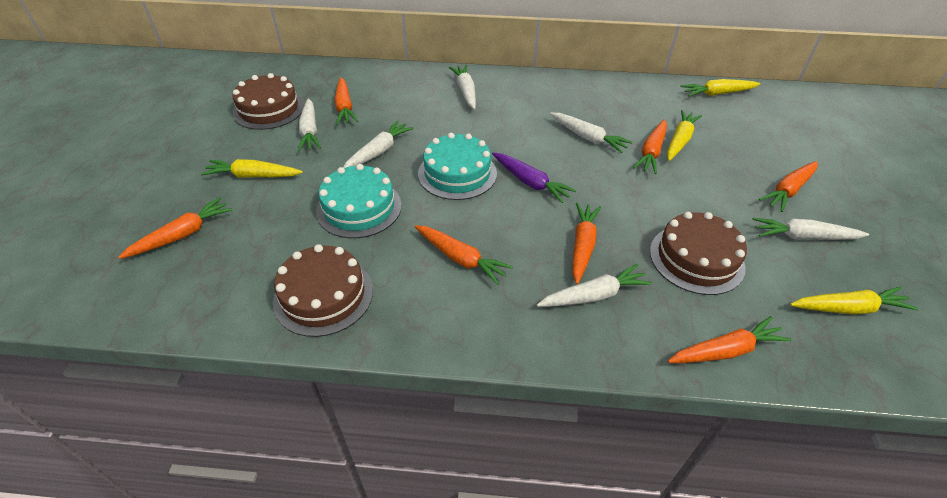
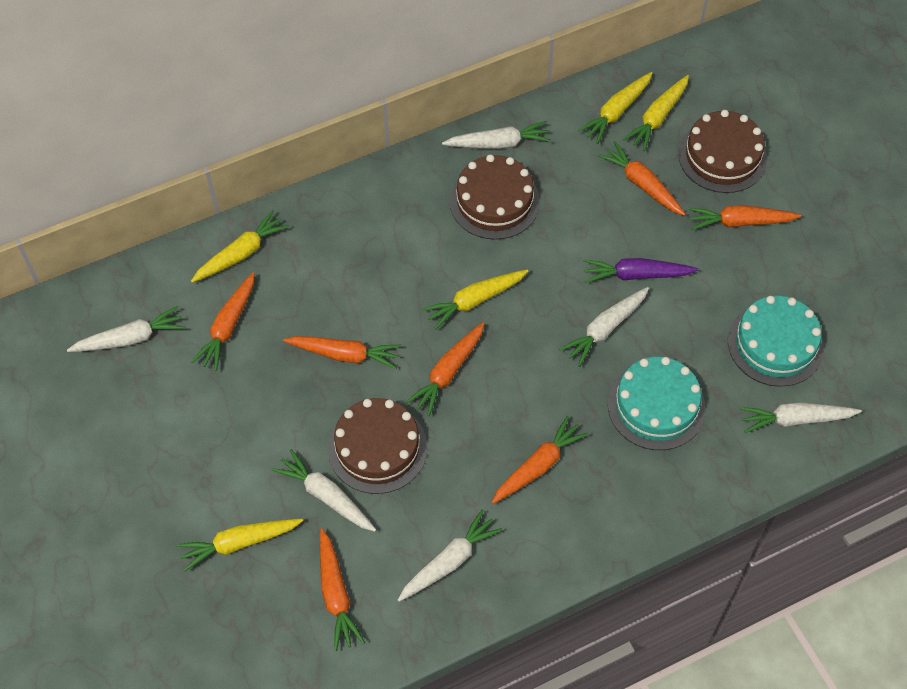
yellow carrot: 4 -> 5

